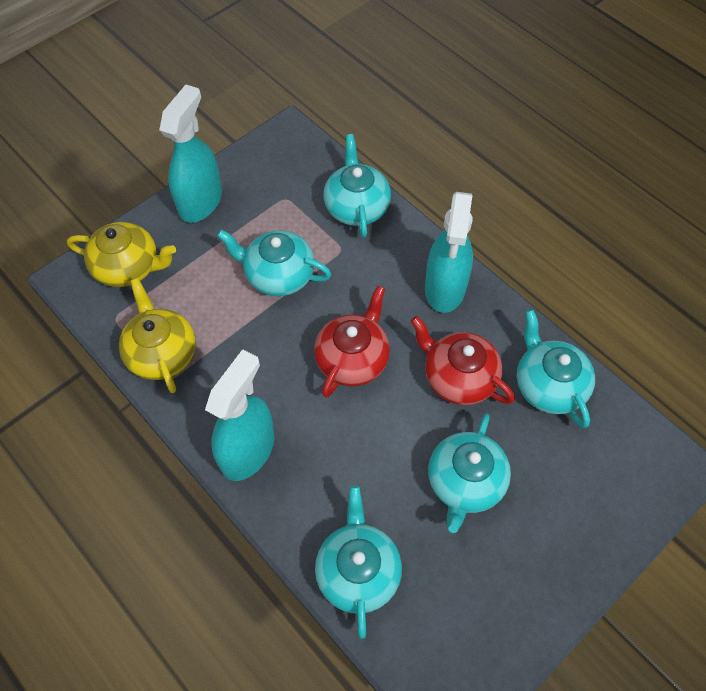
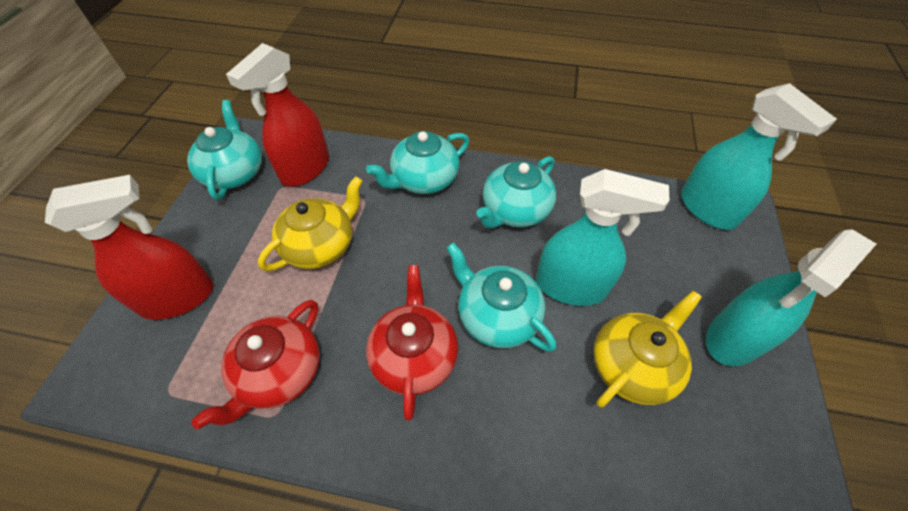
red spray bottle: 0 -> 2
turquoise teapot: 5 -> 4

